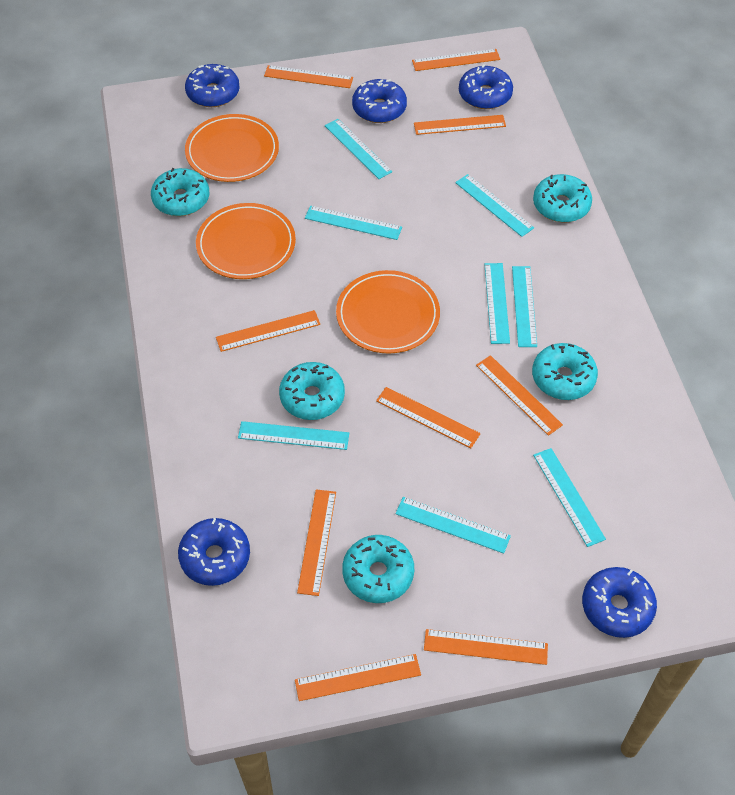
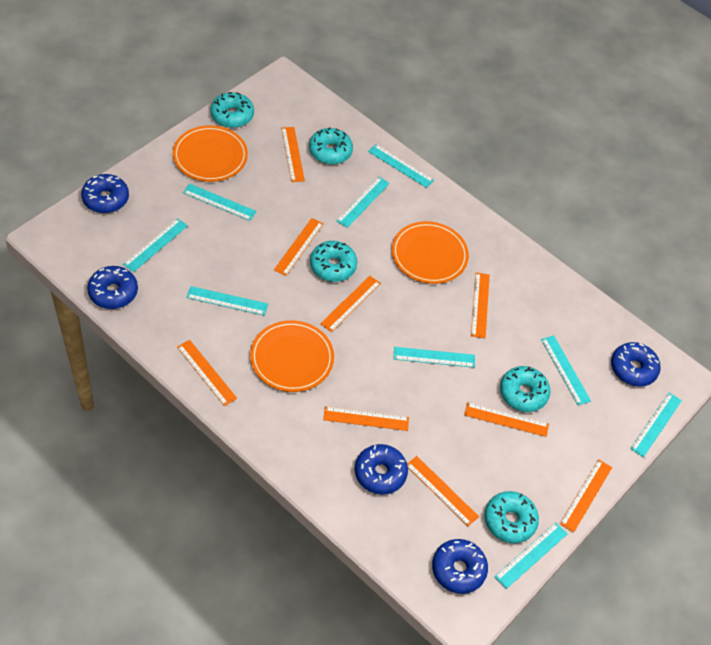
turquoise ruler: 8 -> 9

